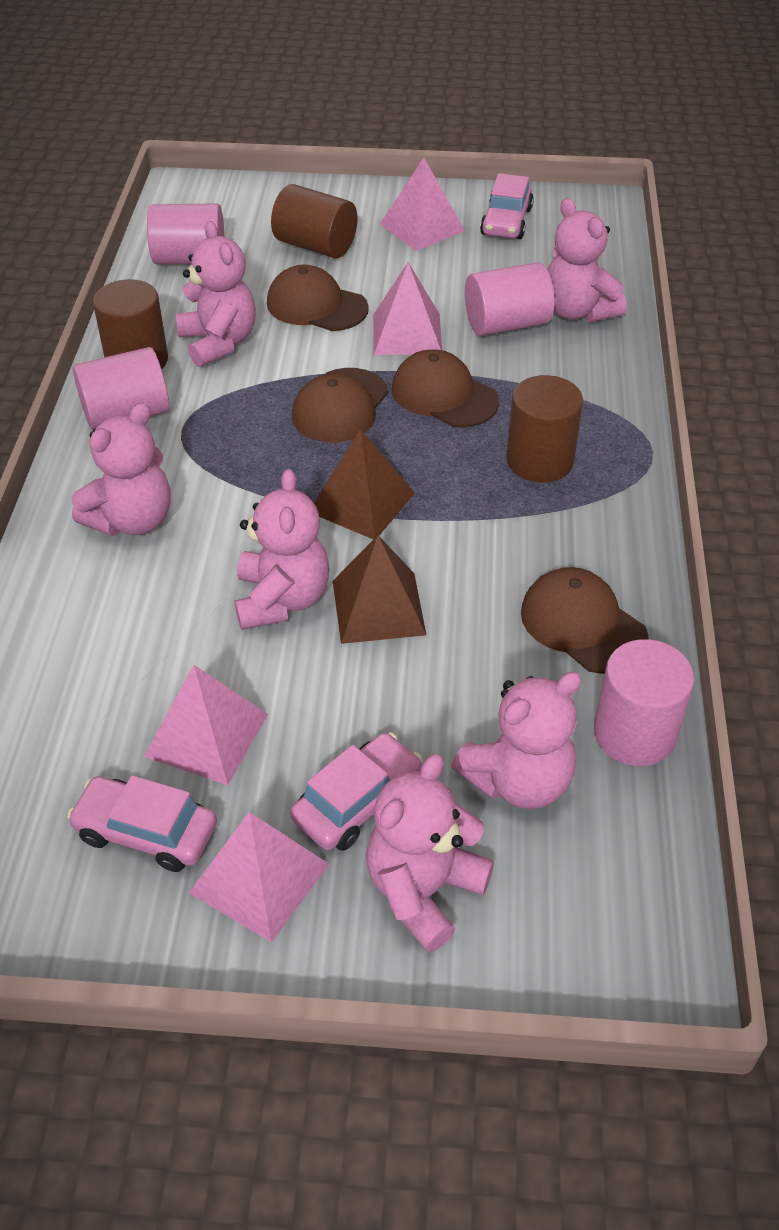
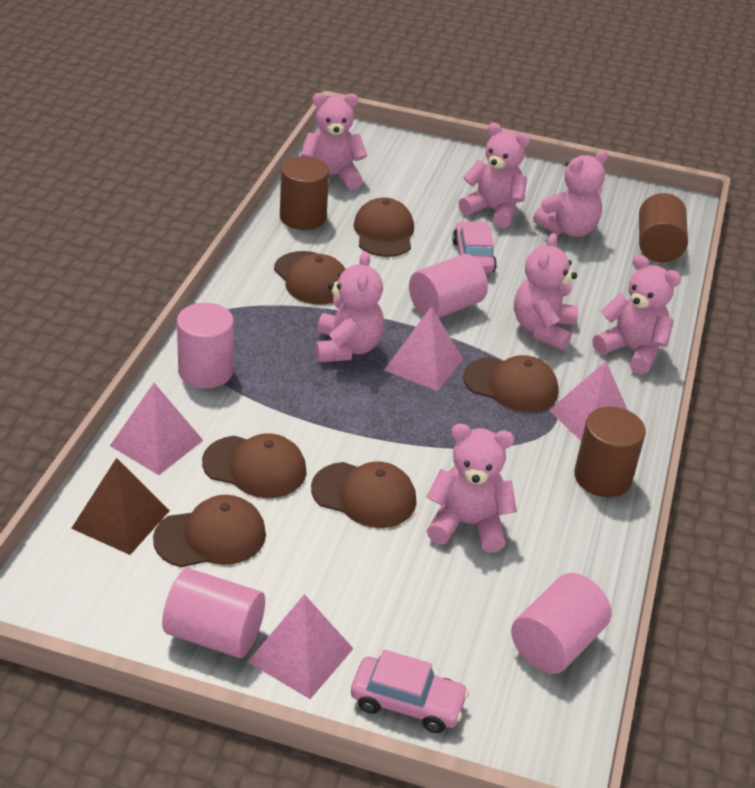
brown cap: 4 -> 6
brown pyramid: 2 -> 1
pink car: 3 -> 2
pink teddy bear: 6 -> 7

